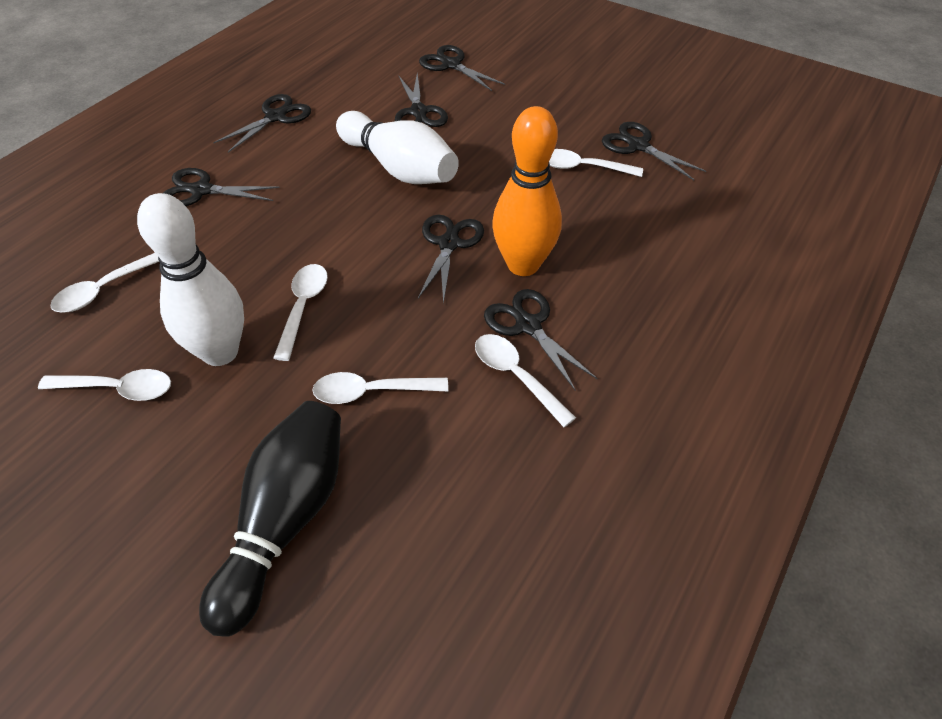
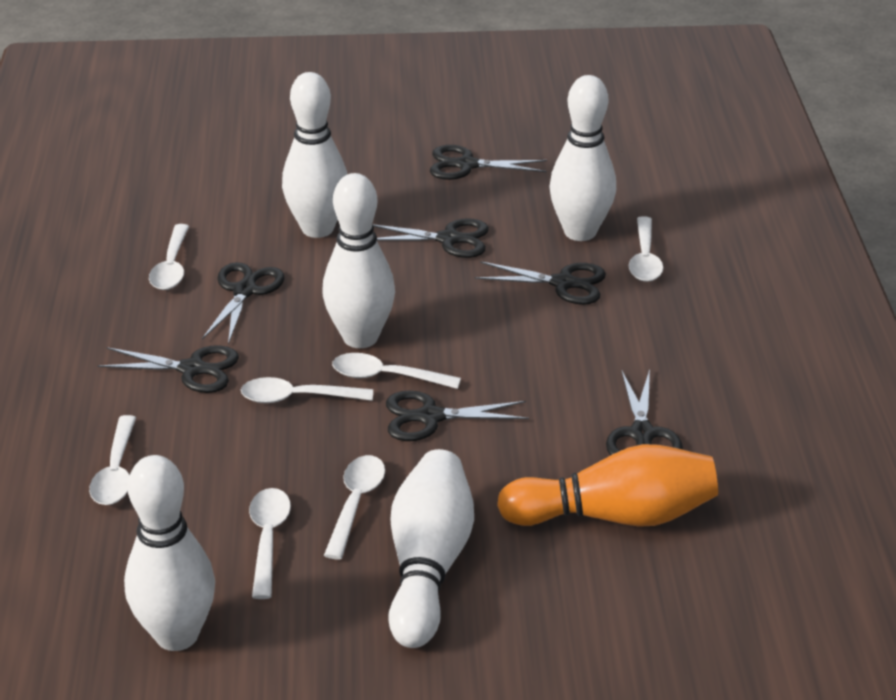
black bowling pin: 1 -> 0
white bowling pin: 2 -> 5
white spoon: 6 -> 7

